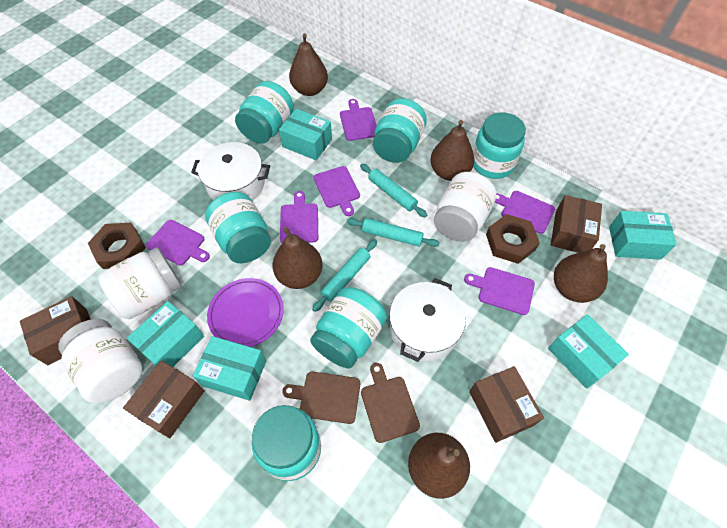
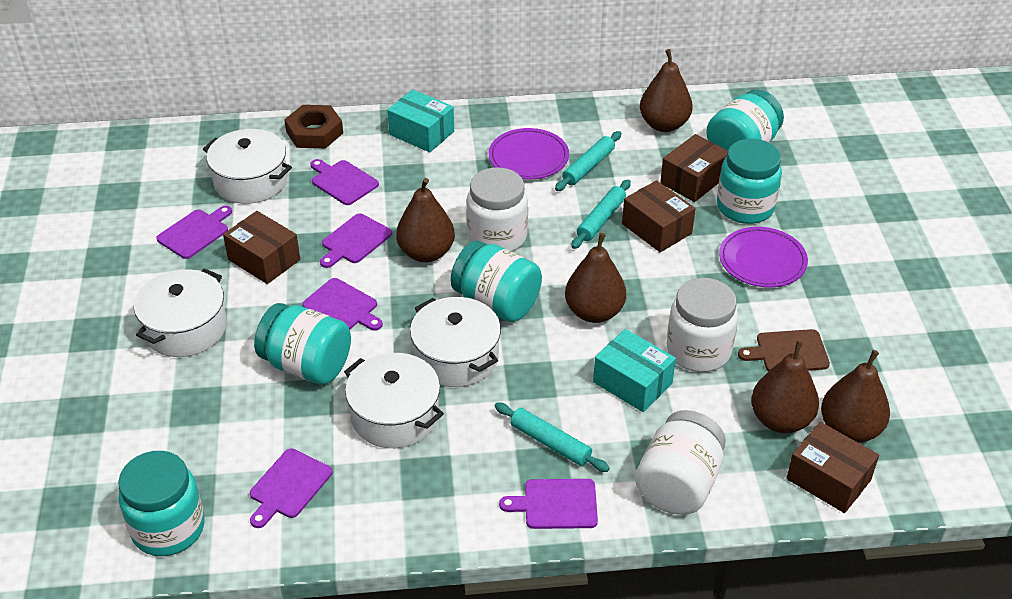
brown cutting board: 2 -> 1
brown nut: 2 -> 1
purple plate: 1 -> 2
turquoise box: 5 -> 2
turquoise jar: 6 -> 5
white pot: 2 -> 4

